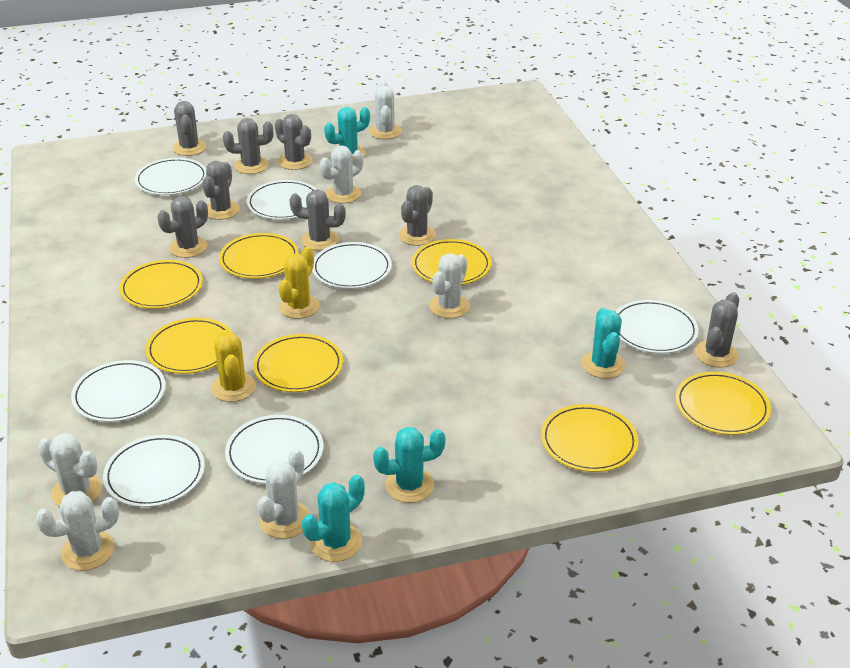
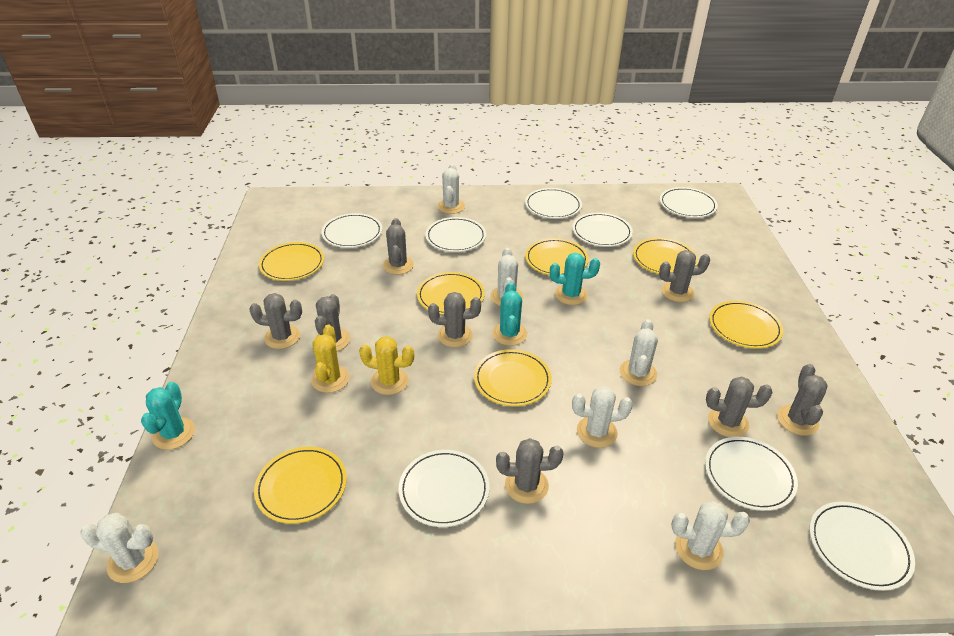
turquoise cactus: 4 -> 3
white plate: 7 -> 8

